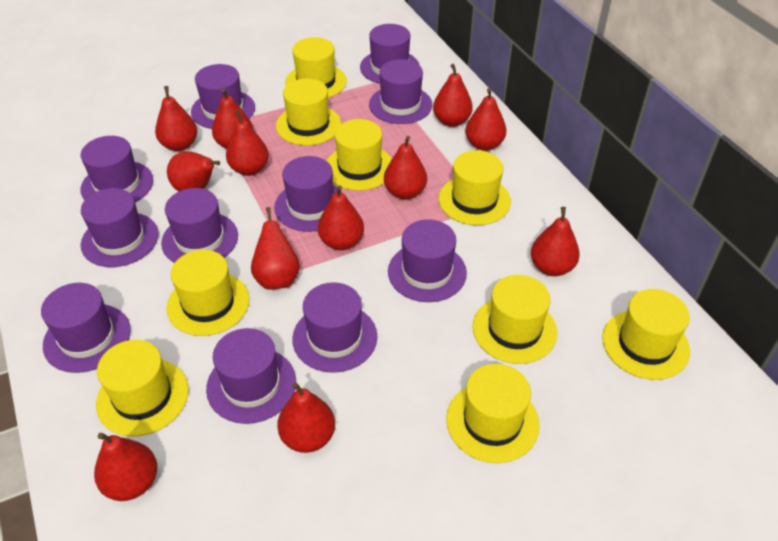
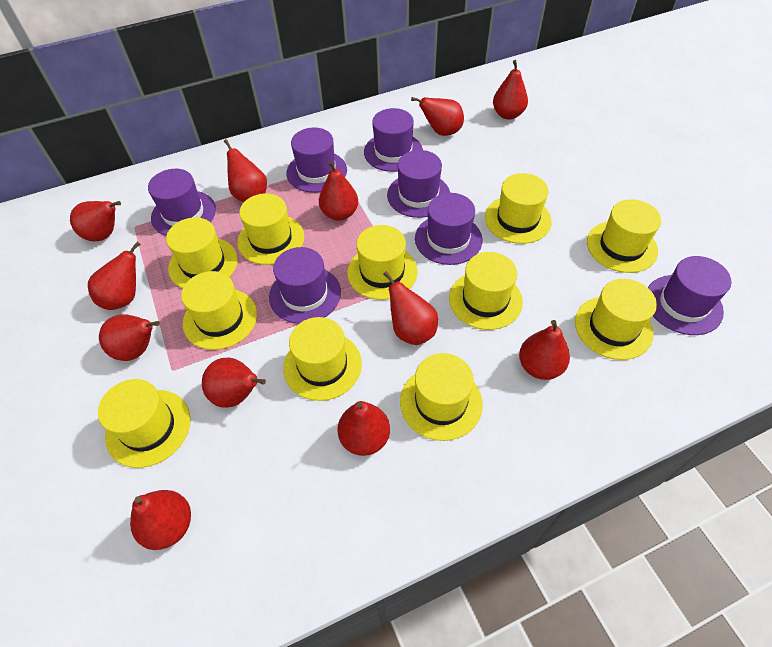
purple hat: 11 -> 7
yellow hat: 9 -> 11

